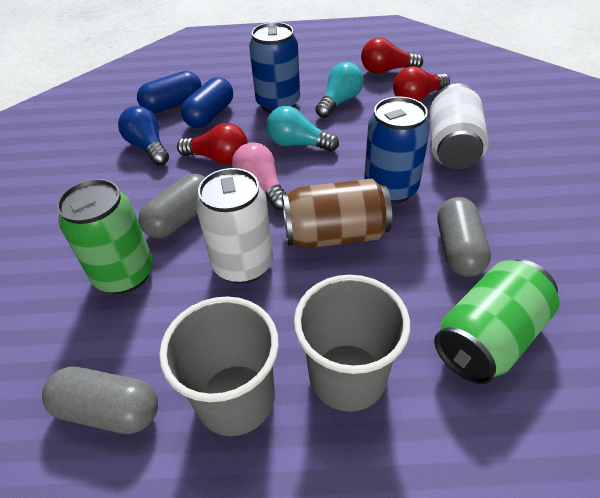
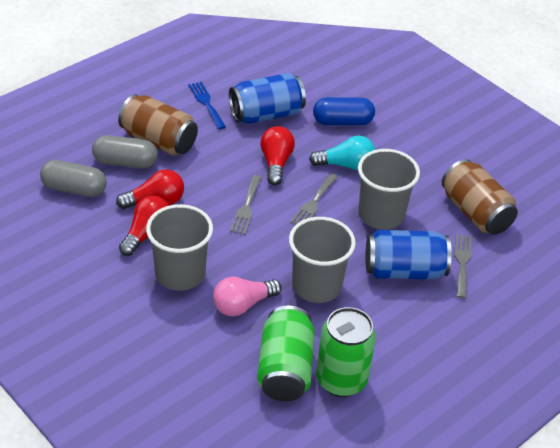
blue capsule: 2 -> 1
blue fork: 0 -> 1
blue light bulb: 1 -> 0
brown can: 1 -> 2
grey capsule: 3 -> 2
grey cup: 2 -> 3
grey fork: 0 -> 3
turquoise light bulb: 2 -> 1
white can: 2 -> 0

